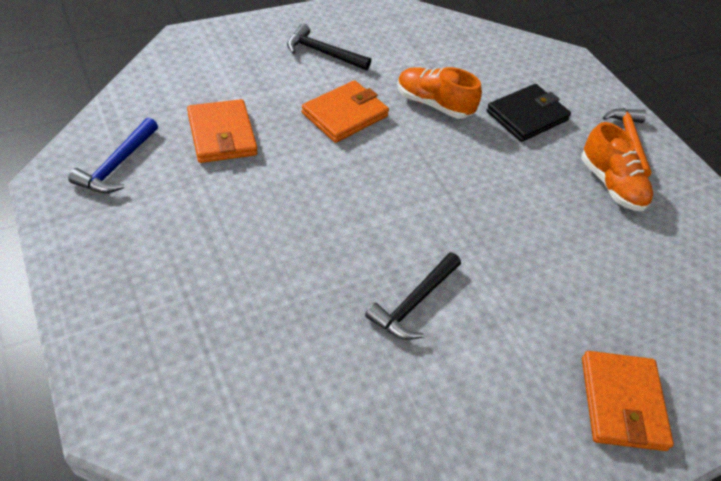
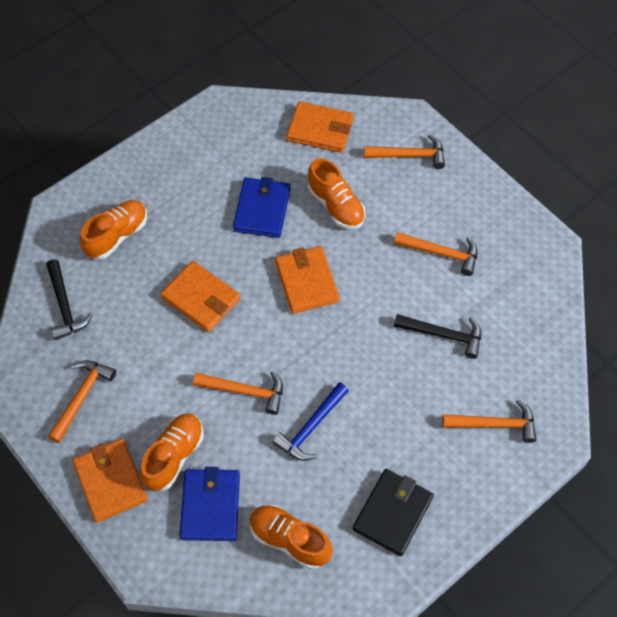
blue wallet: 0 -> 2
orange hammer: 1 -> 5
orange shoe: 2 -> 4
orange wallet: 3 -> 4

